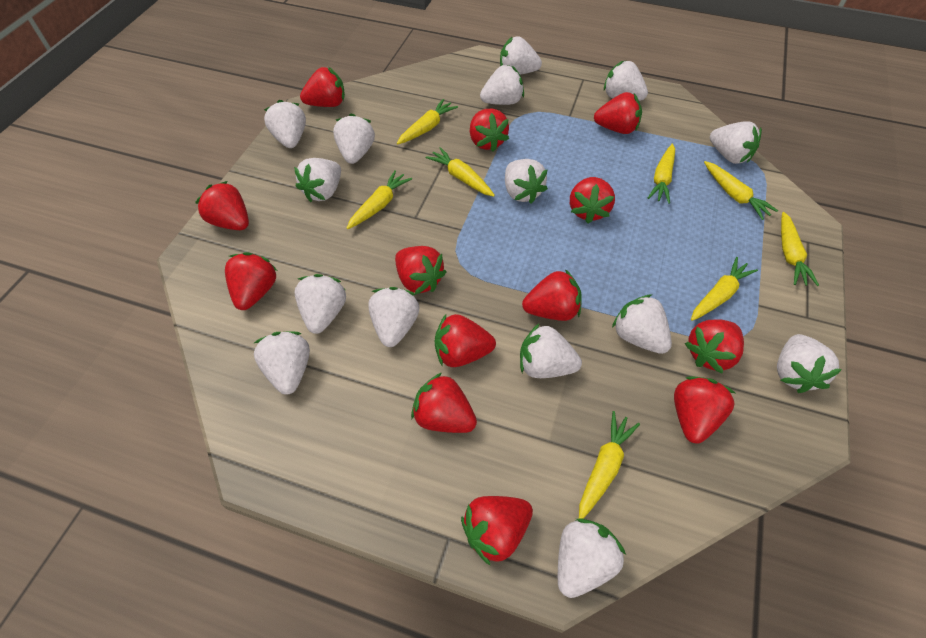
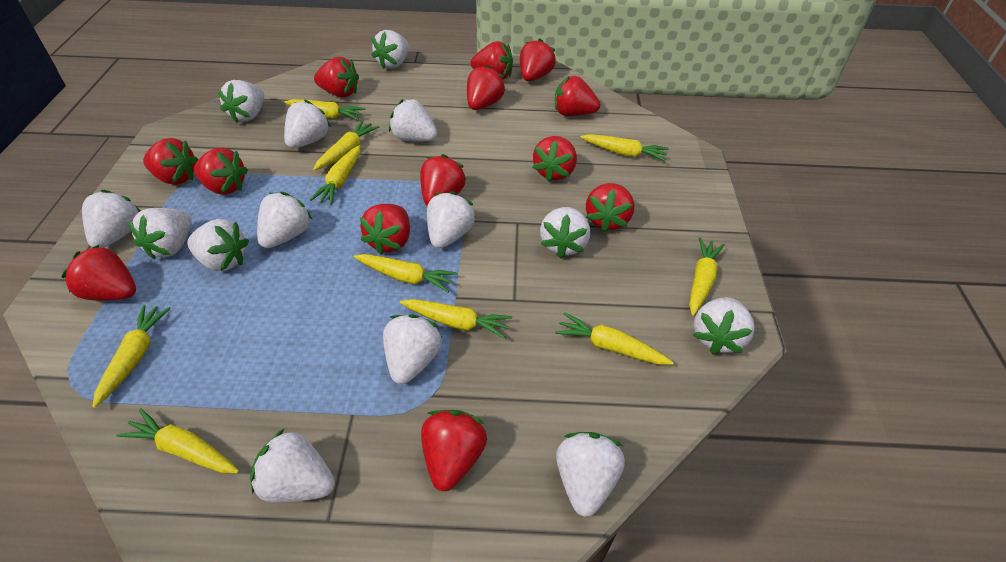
white strawberry: 15 -> 14
yellow carrot: 8 -> 10

